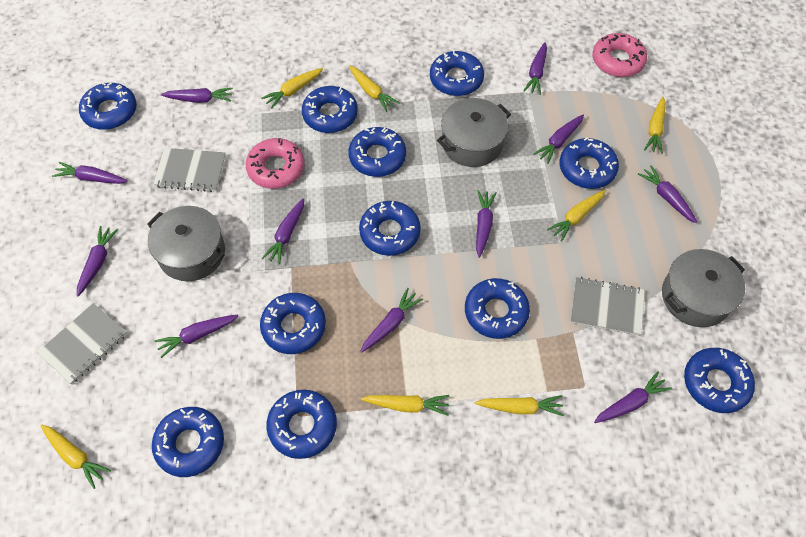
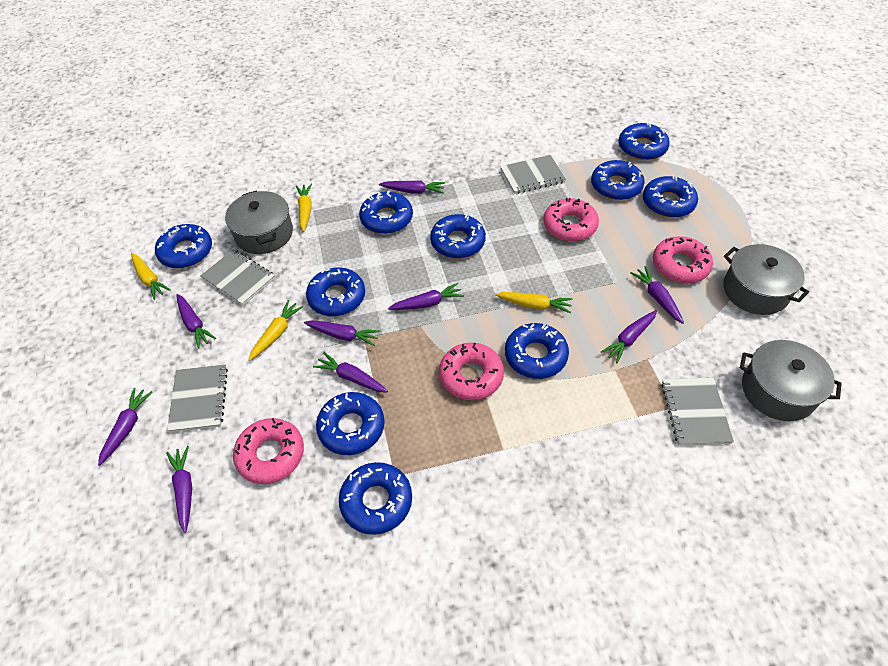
blue donut: 11 -> 10
grey notebook: 3 -> 4
pink donut: 2 -> 4
purple carrot: 11 -> 9
yellow carrot: 7 -> 4

